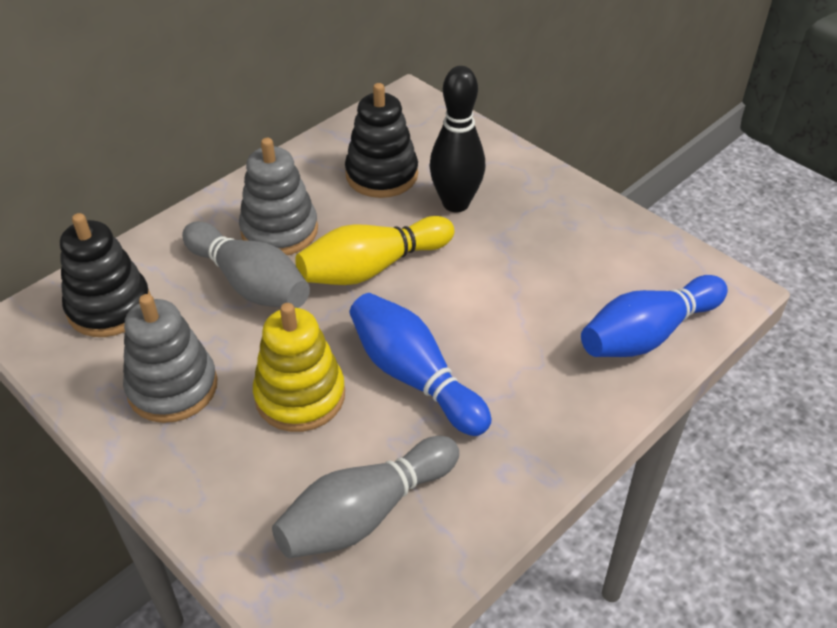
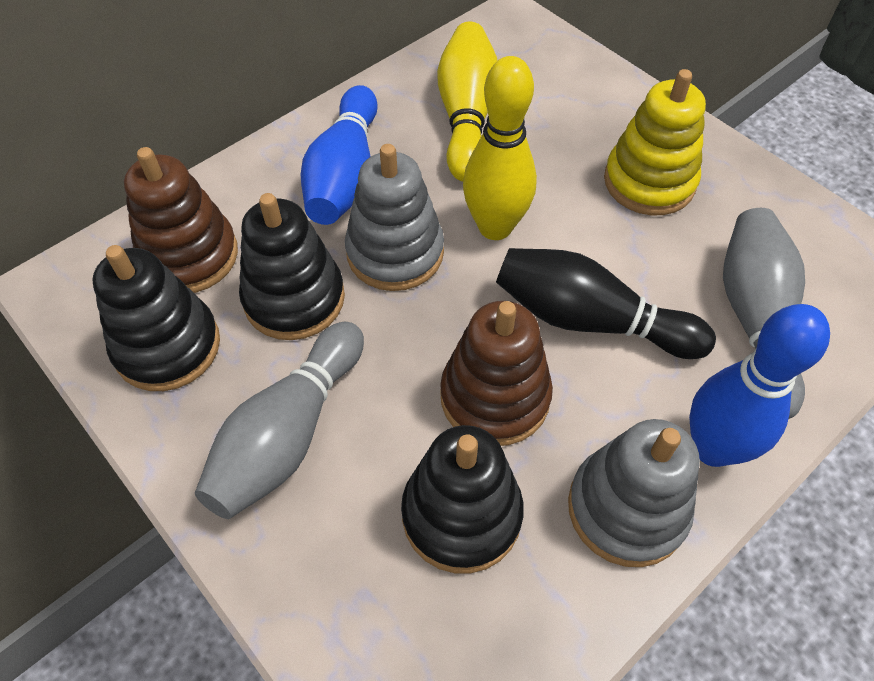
black stacking toy: 2 -> 3
brown stacking toy: 0 -> 2
yellow bowling pin: 1 -> 2

